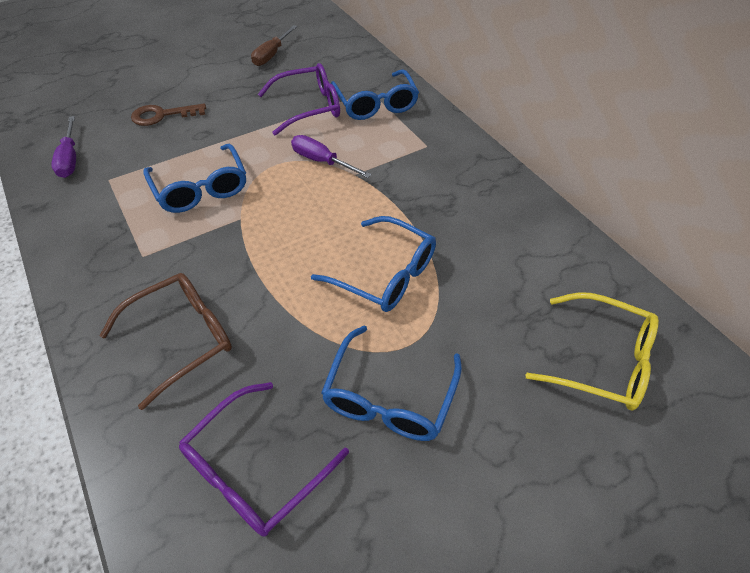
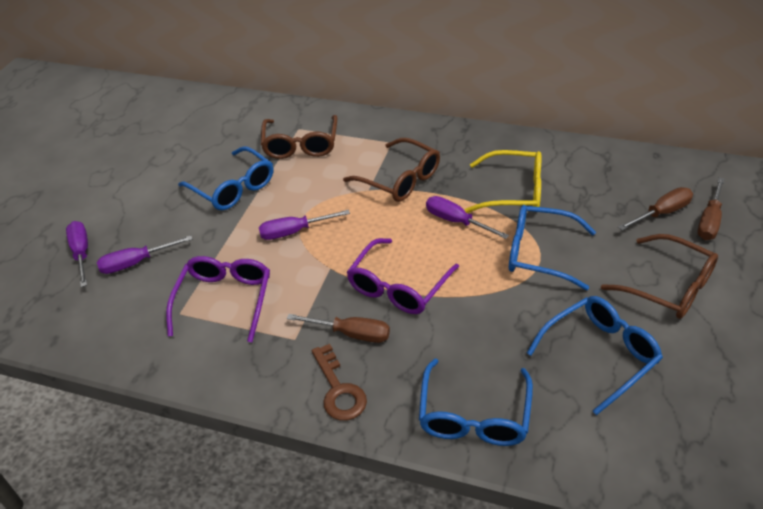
brown glasses: 1 -> 3
brown screwdriver: 1 -> 3
purple screwdriver: 2 -> 4

